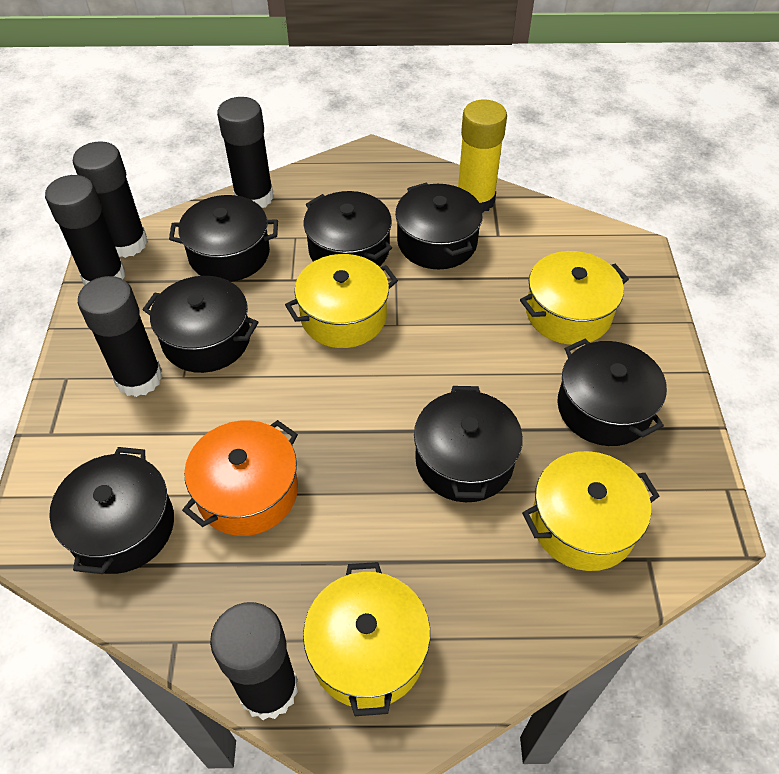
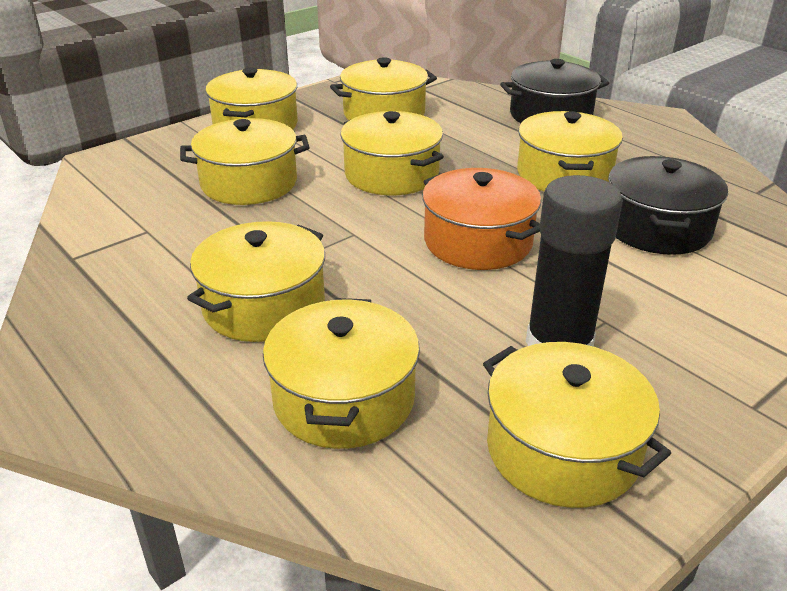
black glue stick: 5 -> 1
black pot: 7 -> 2
yellow glue stick: 1 -> 0
yellow pot: 4 -> 8

